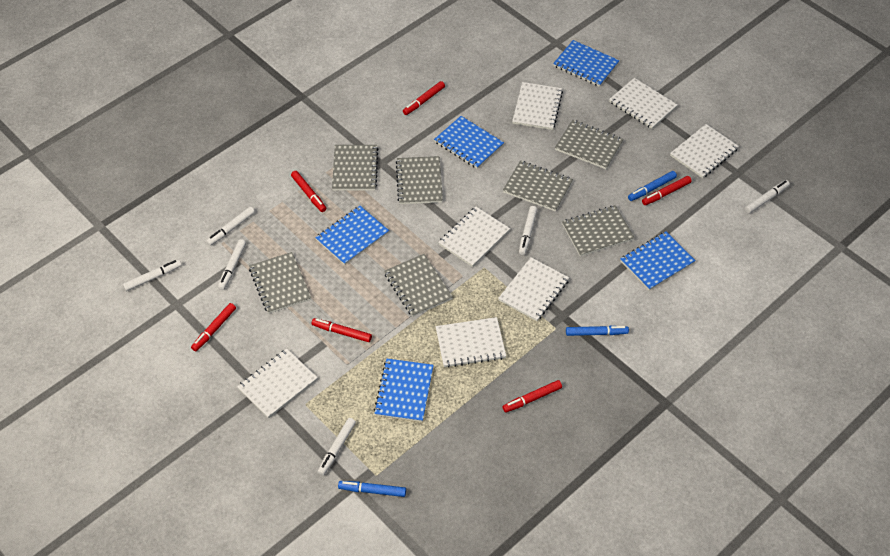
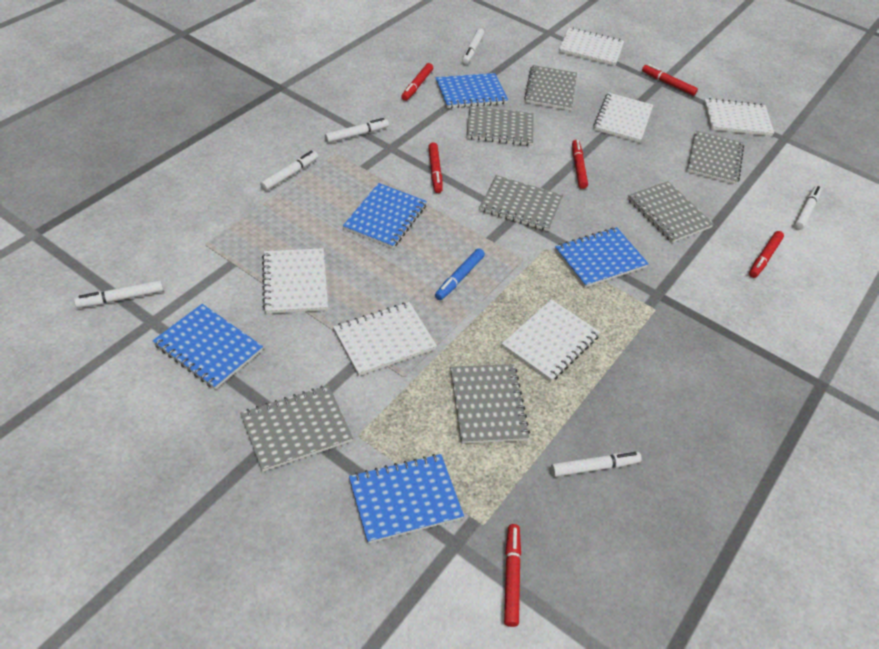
blue marker: 3 -> 1
white notebook: 7 -> 6

